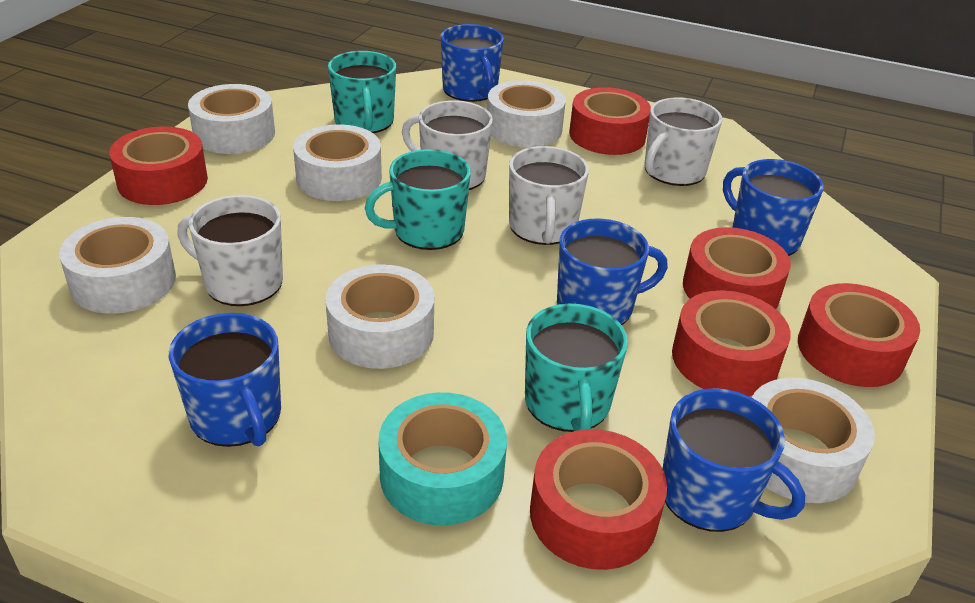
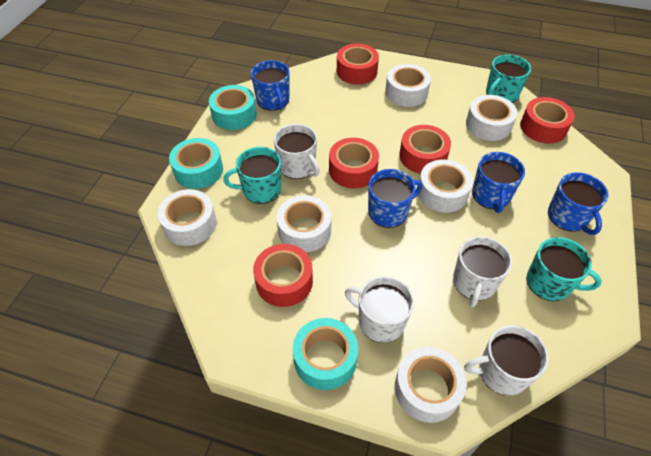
blue mug: 5 -> 4
red tape: 6 -> 5
turquoise tape: 1 -> 3

